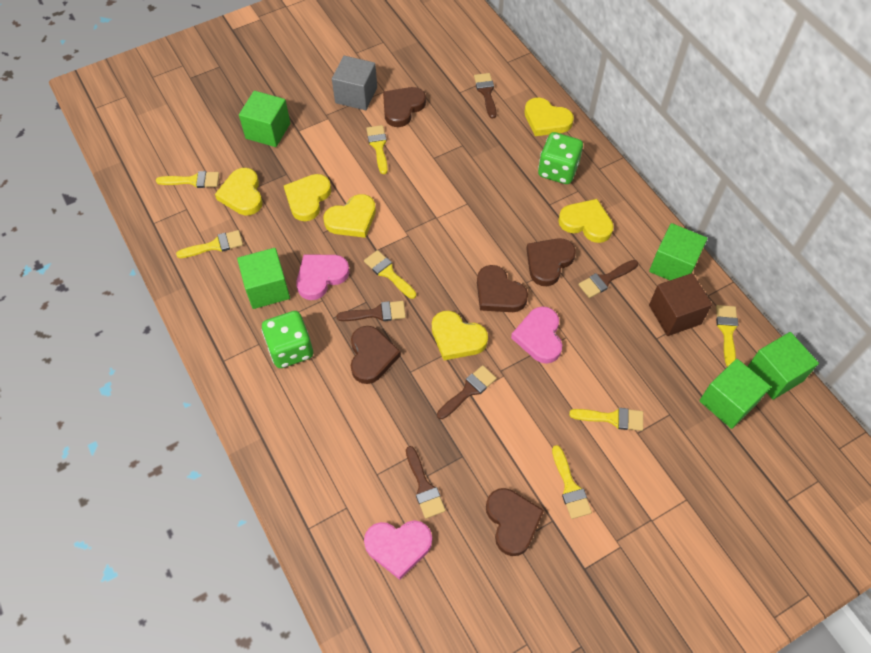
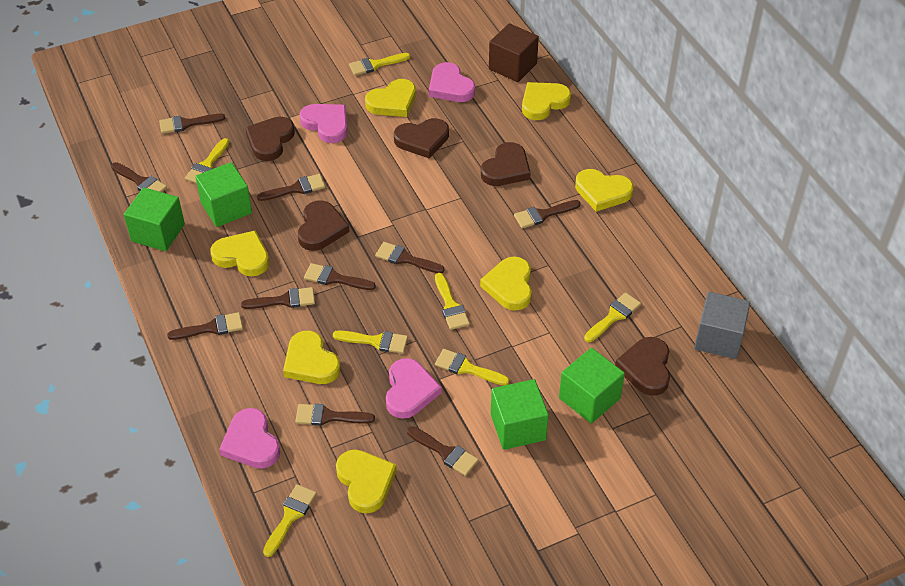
brown brush: 5 -> 10
green cube: 5 -> 4
green dice: 2 -> 0
pink heart: 3 -> 4
yellow heart: 6 -> 7

